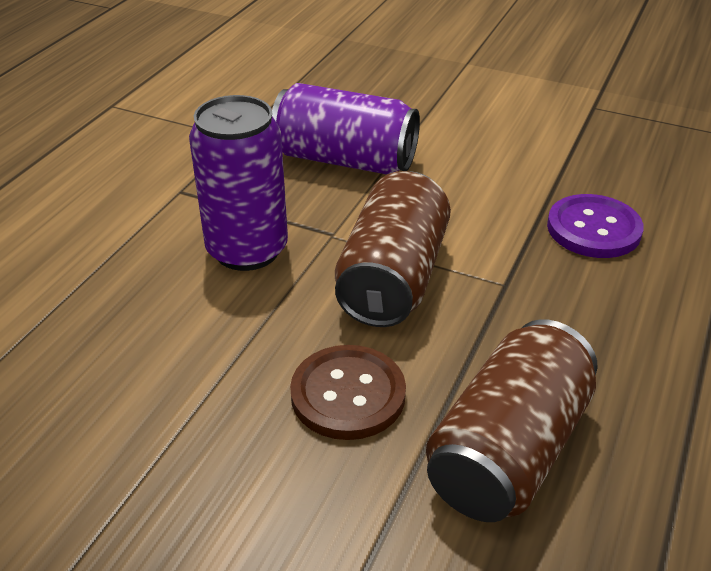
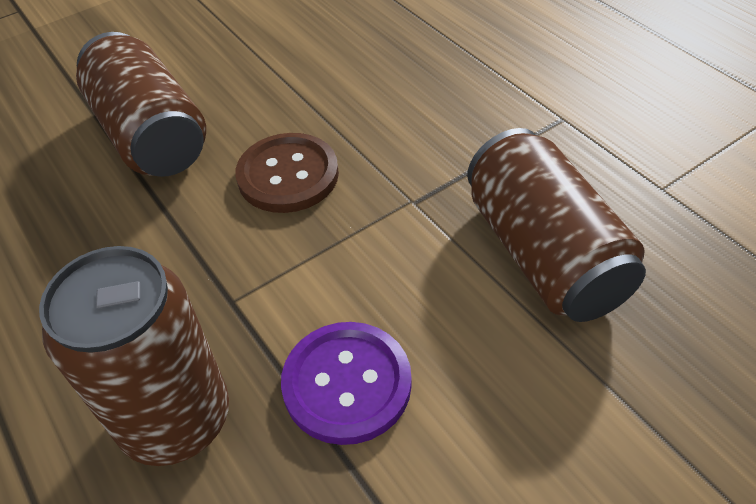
brown can: 2 -> 3
purple can: 2 -> 0

